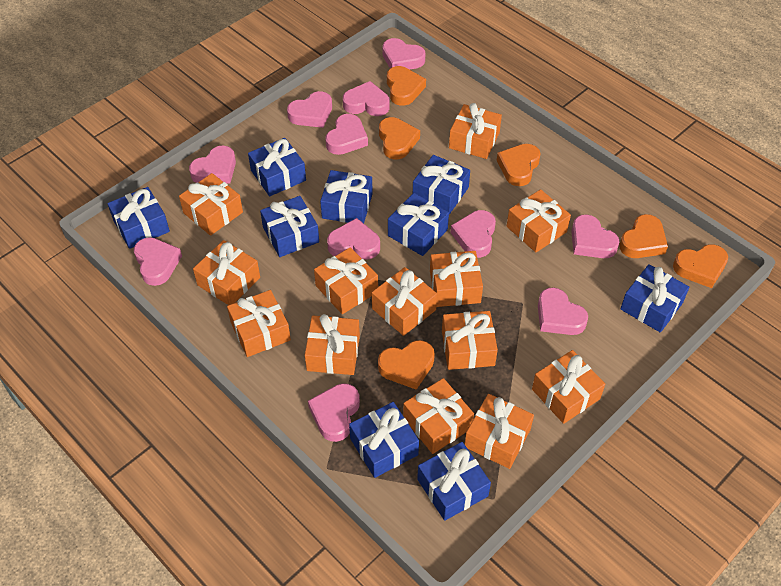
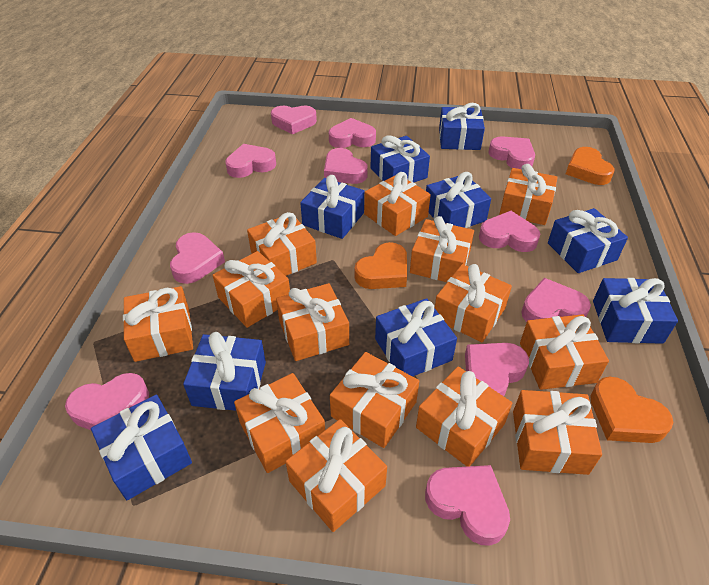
orange gift: 13 -> 14
orange heart: 6 -> 3

